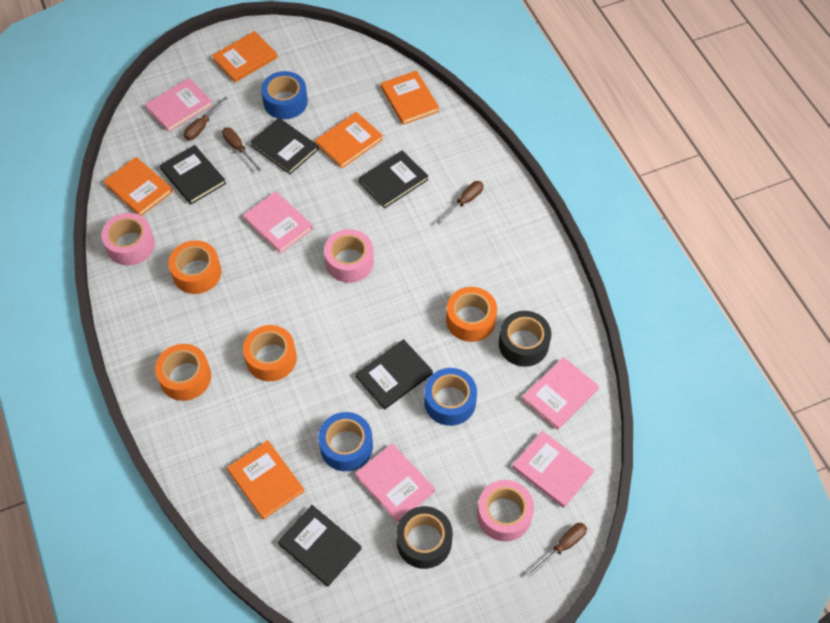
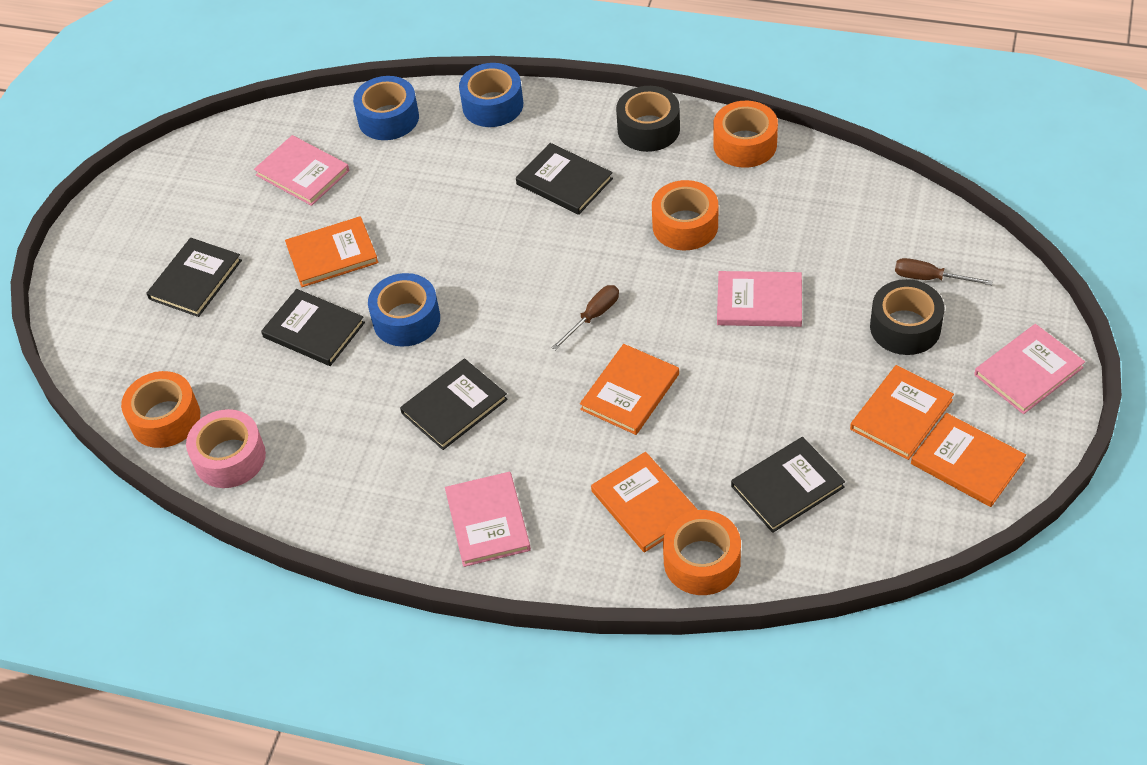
brown screwdriver: 4 -> 2
pink book: 5 -> 4
pink tape: 3 -> 1

